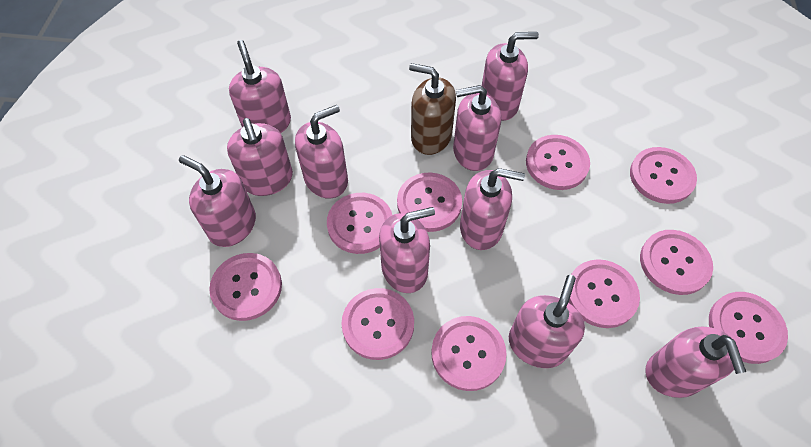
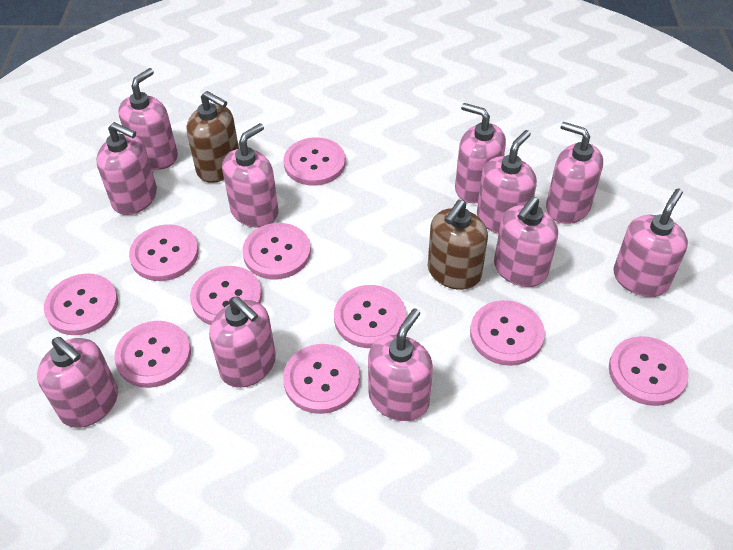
brown soap dispenser: 1 -> 2
pink soap dispenser: 10 -> 11

